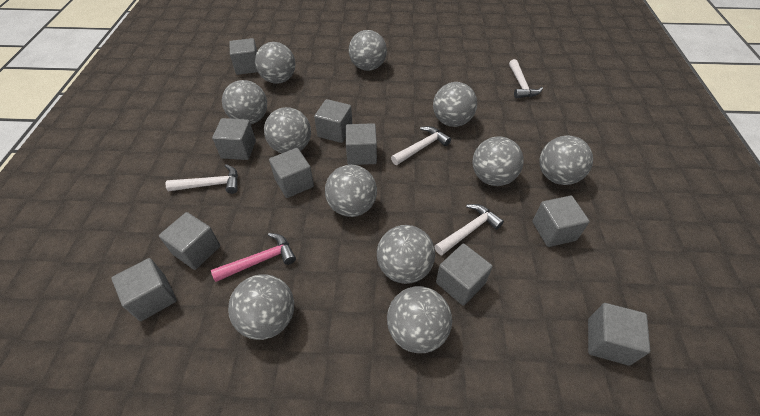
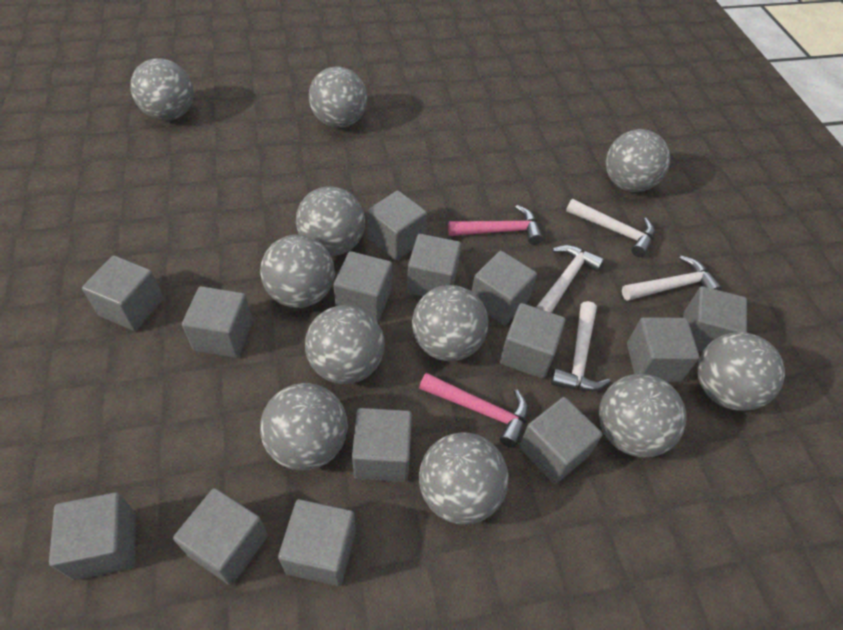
grey cube: 10 -> 14
pink hammer: 1 -> 2

